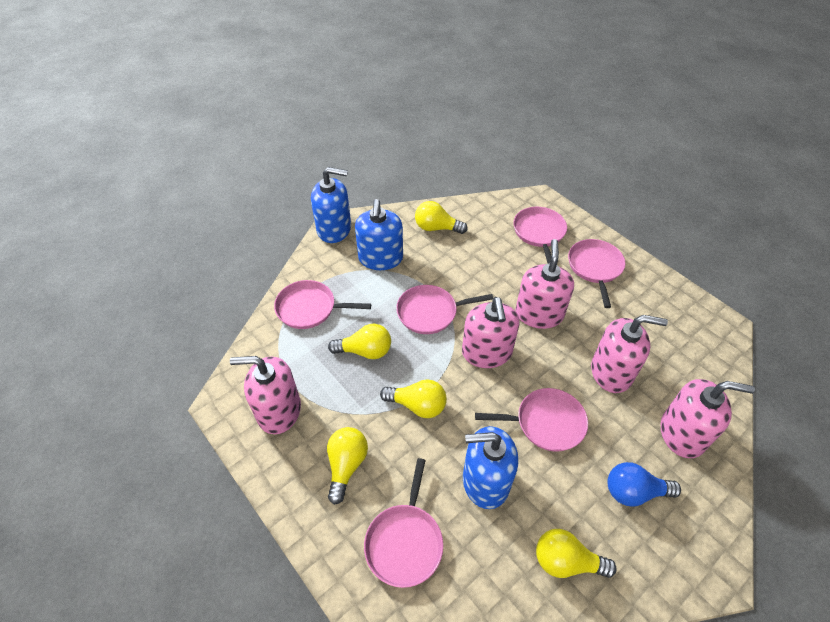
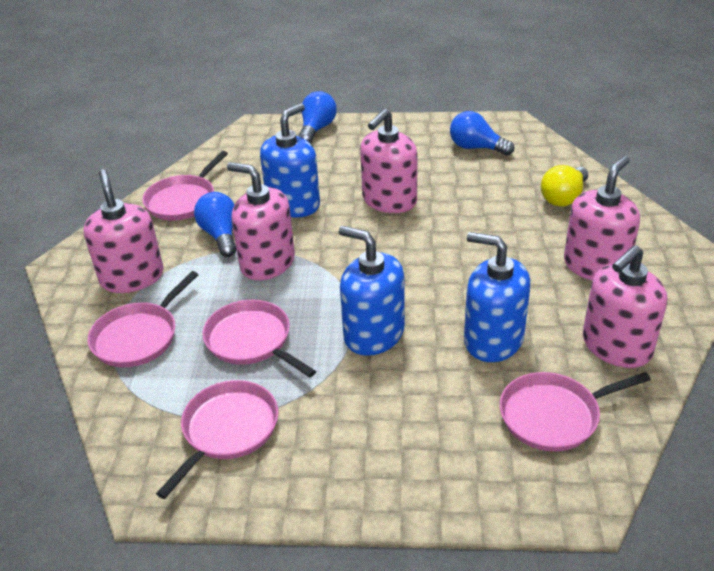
blue light bulb: 1 -> 3
pink pan: 6 -> 5
yellow light bulb: 5 -> 1

